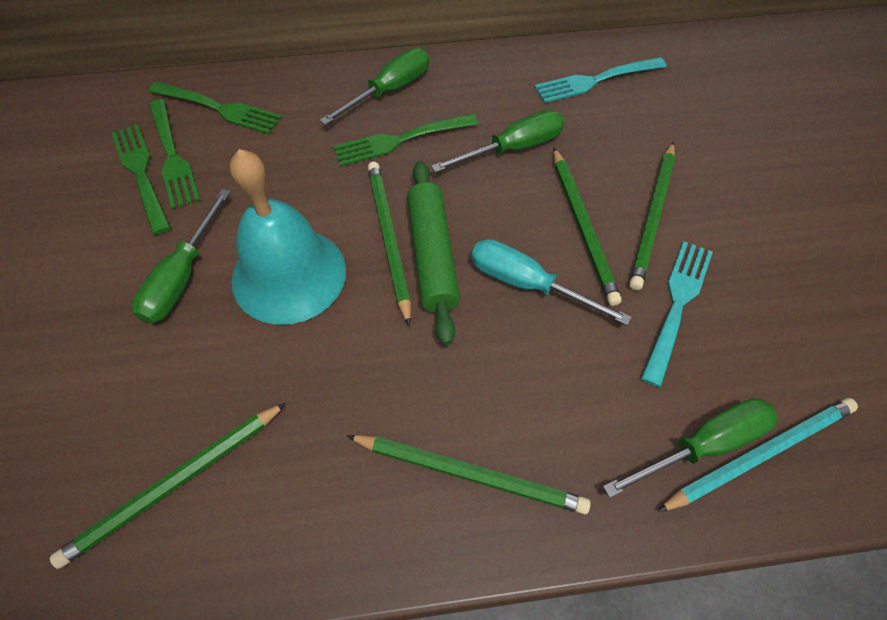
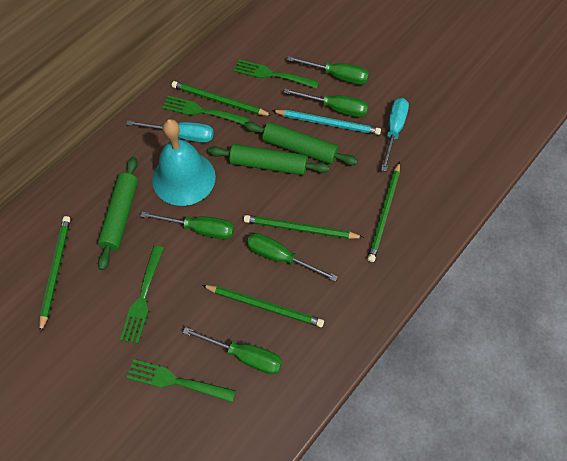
green rolling pin: 1 -> 3
green screwdriver: 4 -> 5
turquoise fork: 2 -> 0
turquoise screwdriver: 1 -> 2

